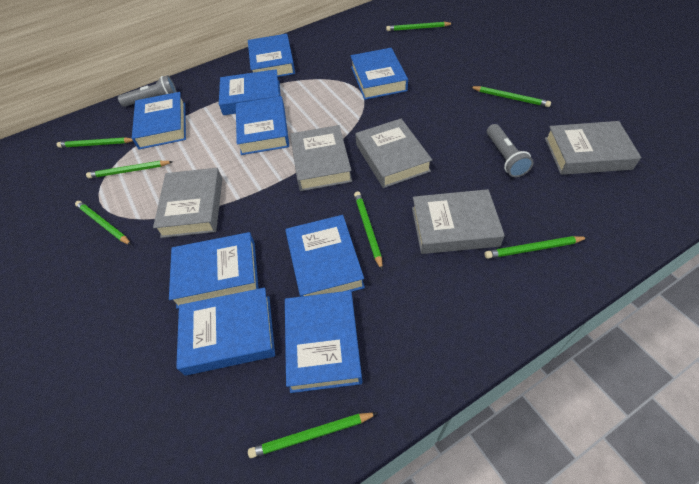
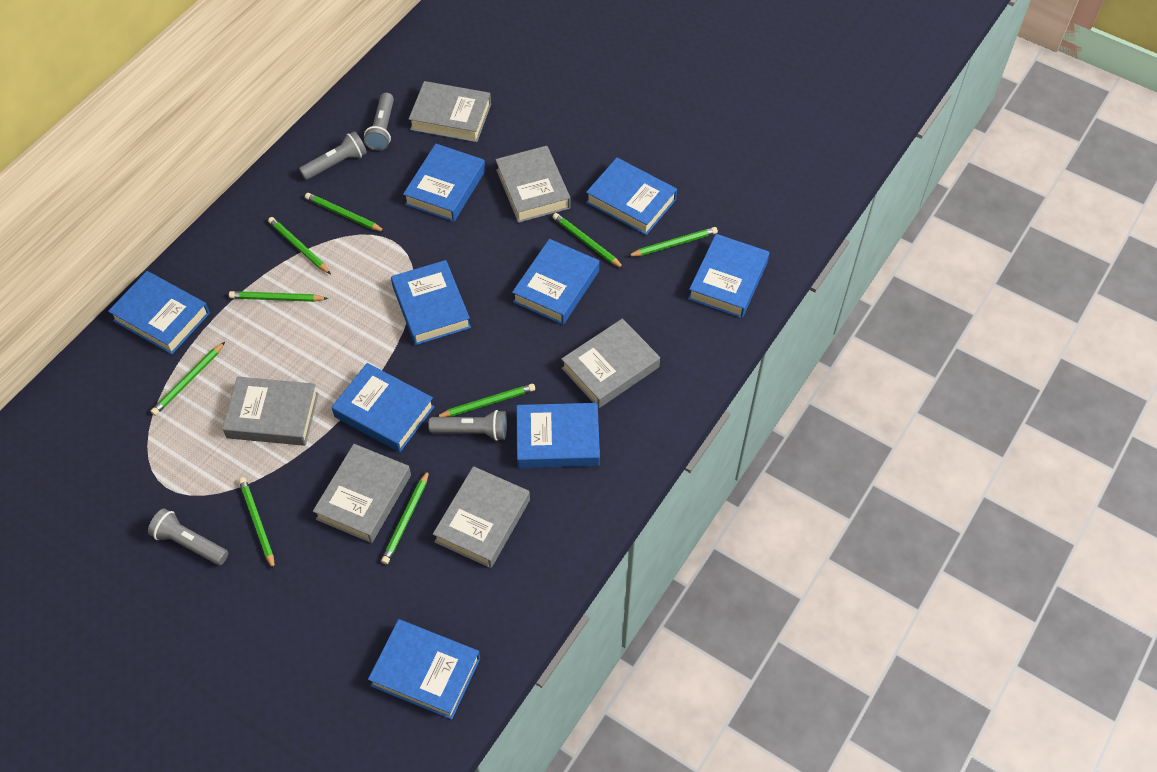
green pencil: 8 -> 9
grey book: 5 -> 6
grey flashlight: 2 -> 4

